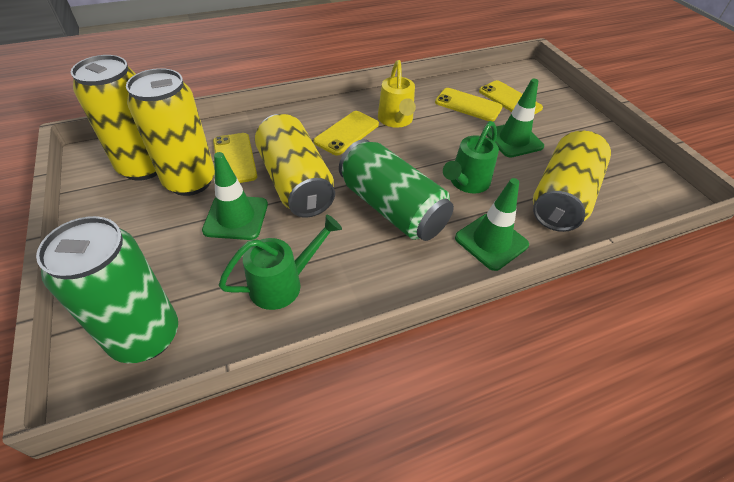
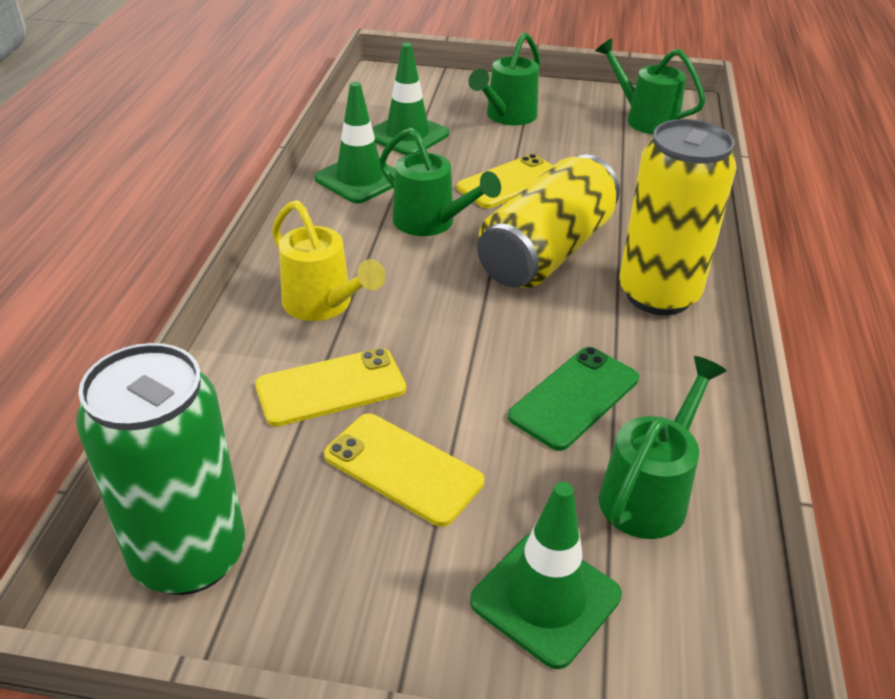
green can: 2 -> 1
green phone: 0 -> 1
green watering can: 2 -> 4
yellow can: 4 -> 2
yellow phone: 4 -> 3

